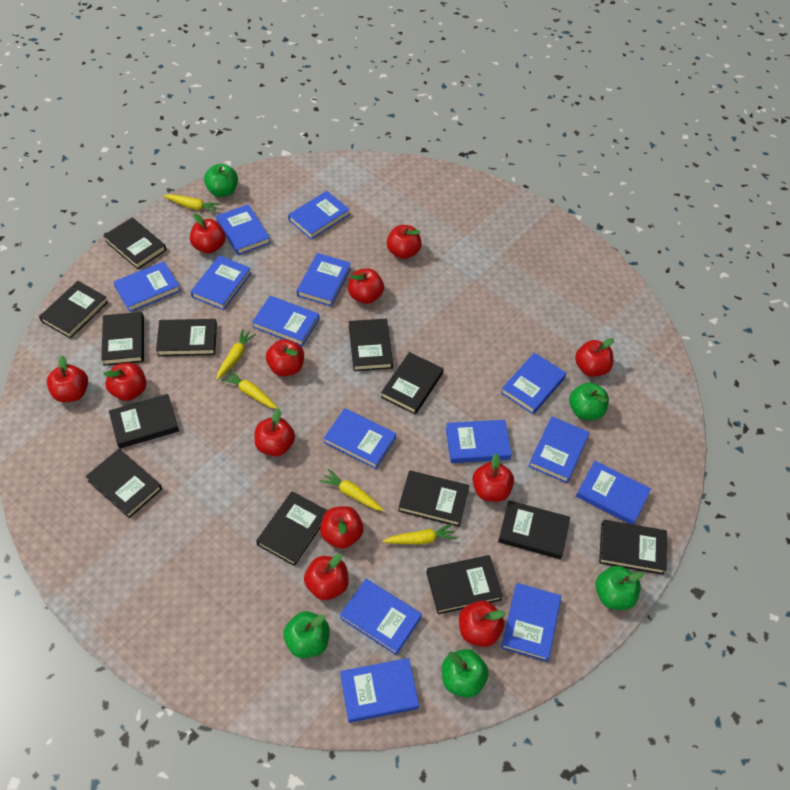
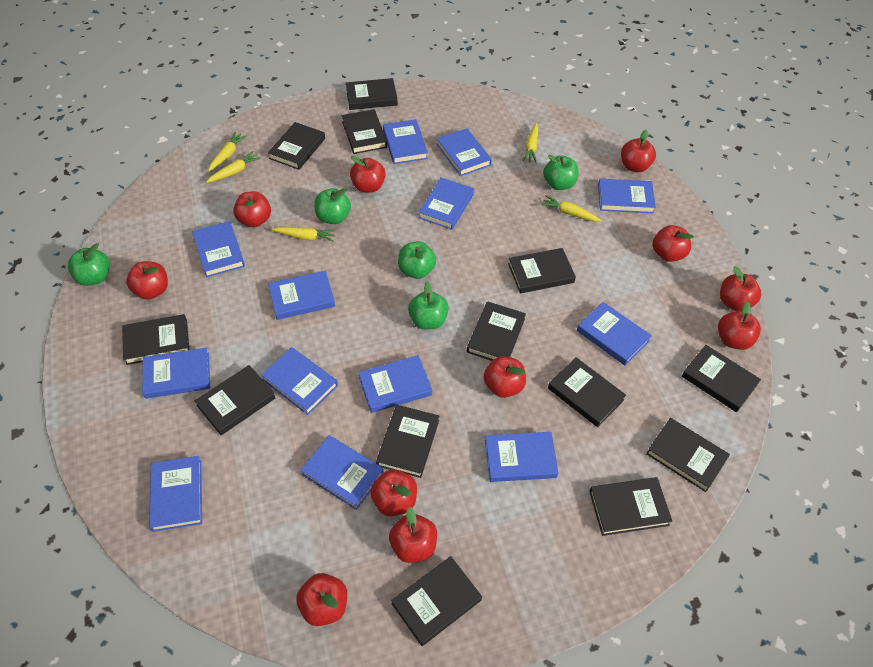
blue book: 14 -> 13
red apple: 12 -> 11

